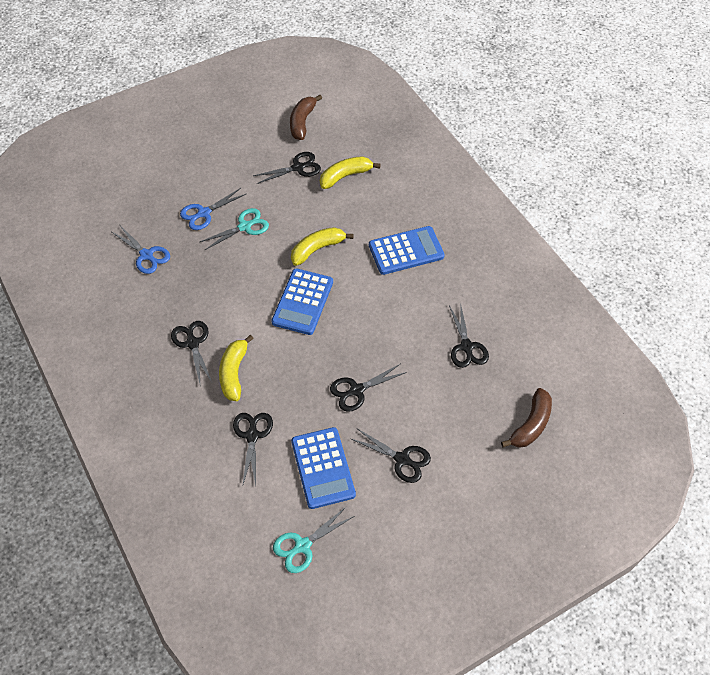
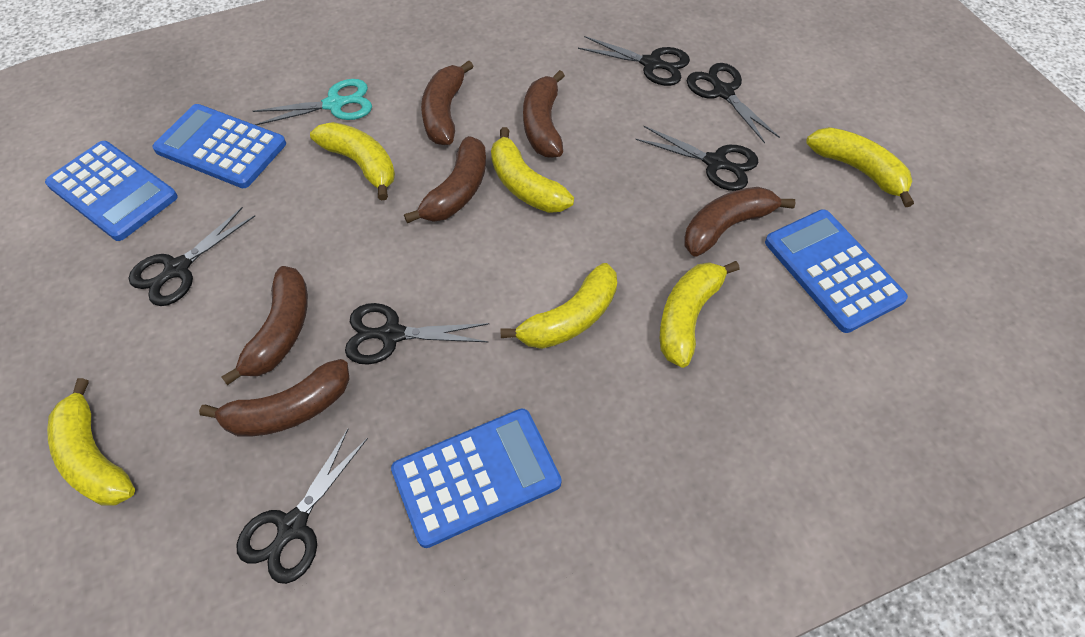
blue calculator: 3 -> 4
blue scissors: 2 -> 0
brown banana: 2 -> 6
turquoise scissors: 2 -> 1
yellow banana: 3 -> 6

